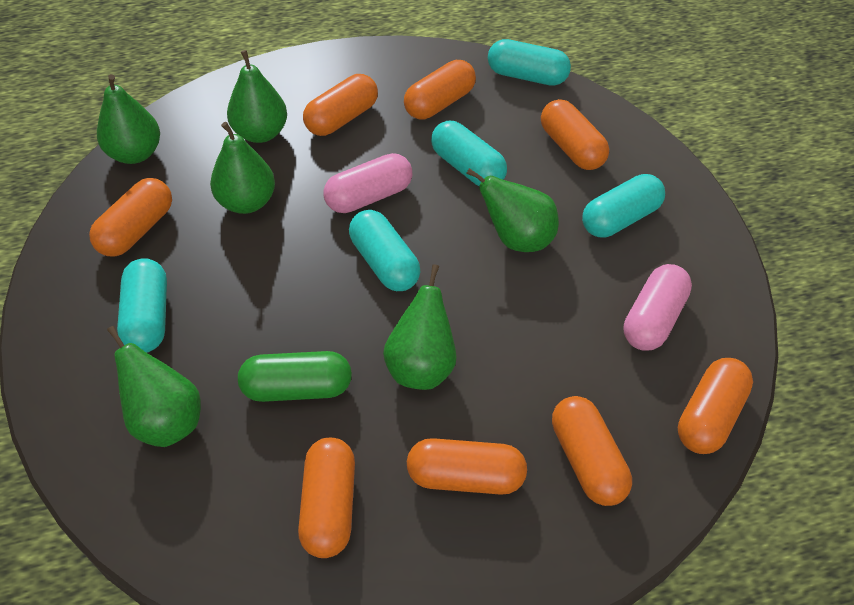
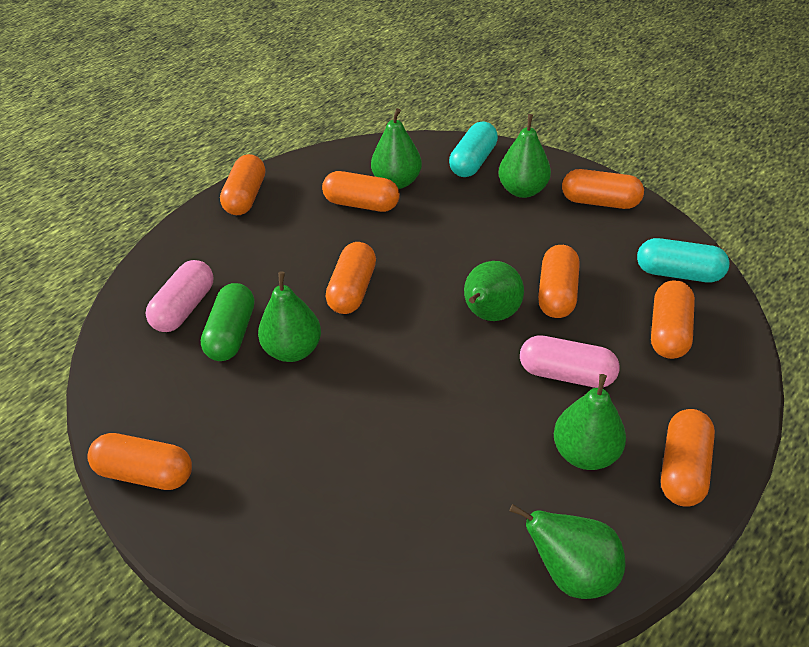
turquoise capsule: 5 -> 2

